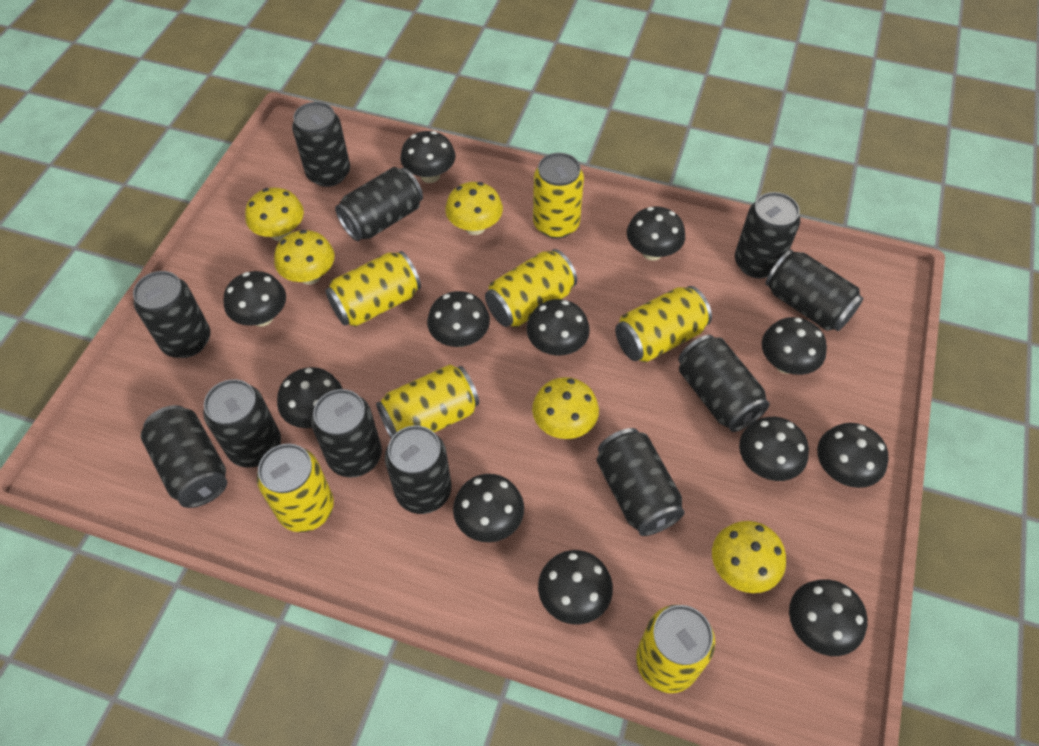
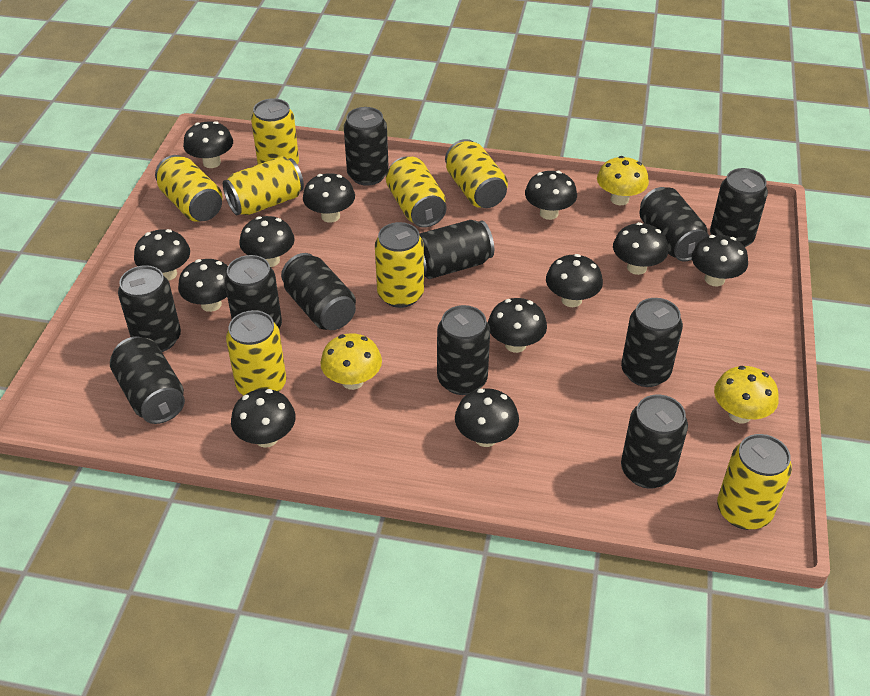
yellow can: 7 -> 8
yellow mushroom: 5 -> 3

